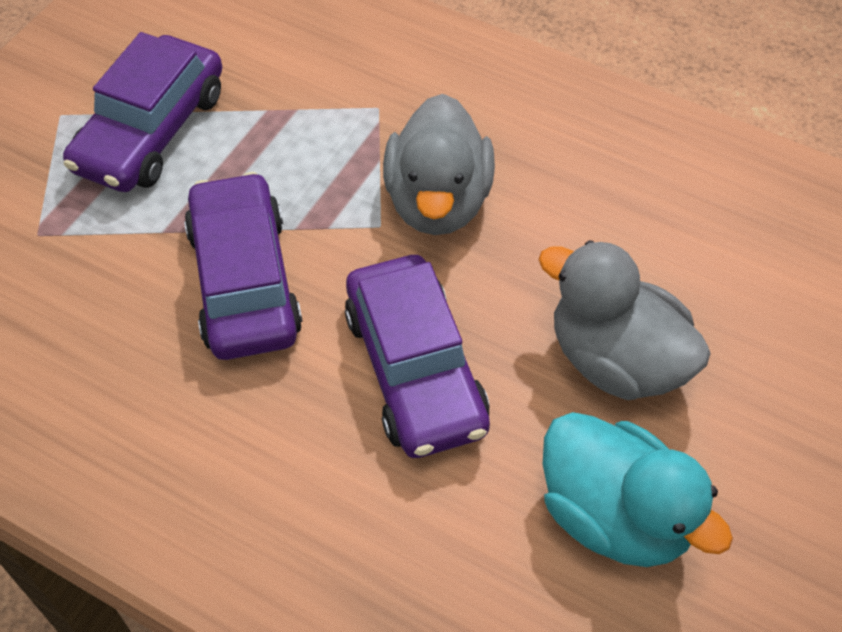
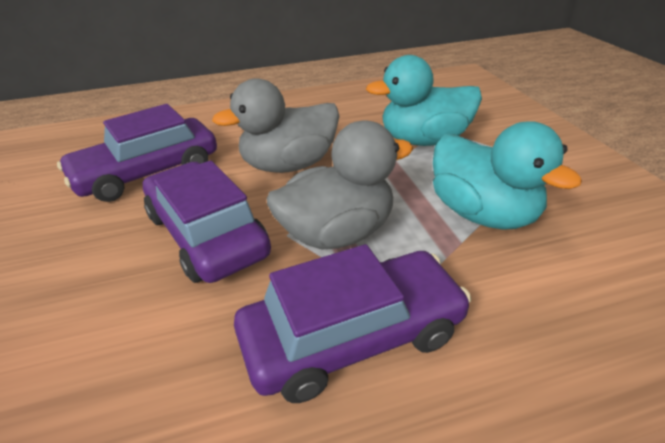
turquoise duck: 1 -> 2

